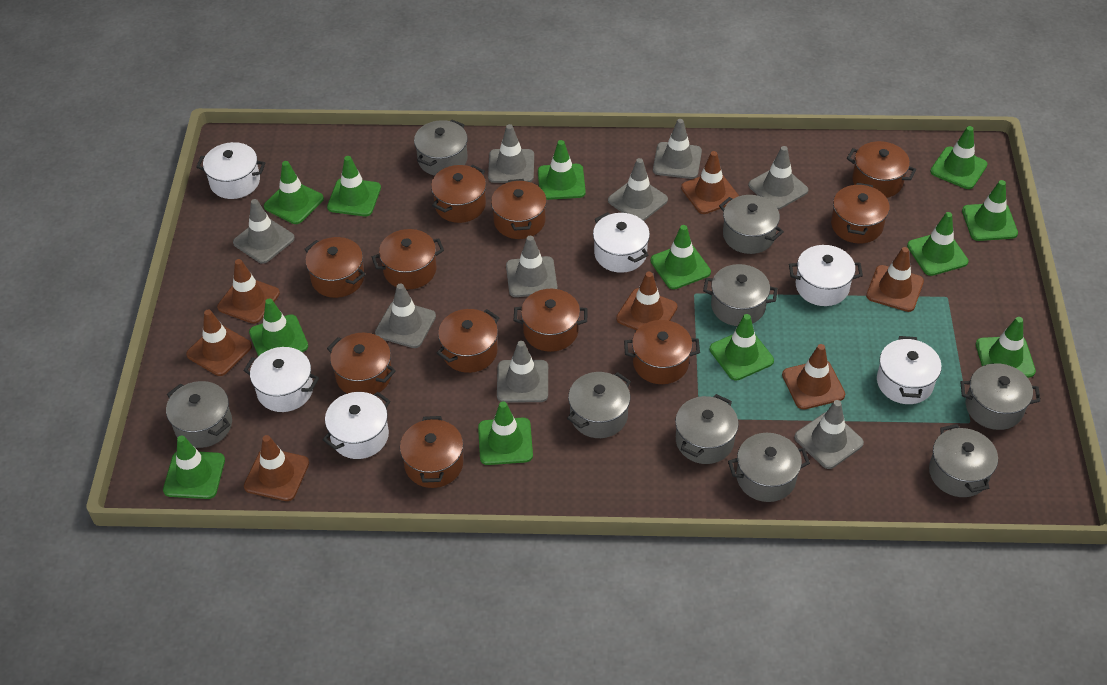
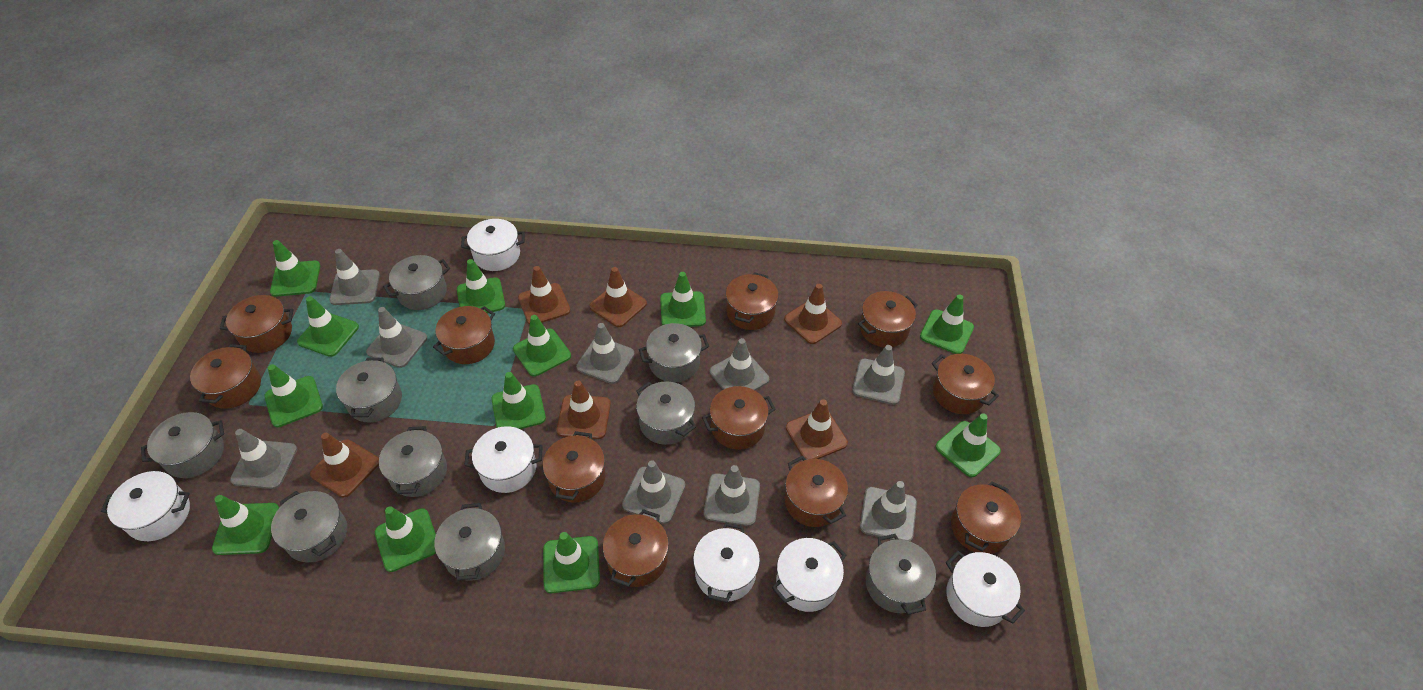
brown traffic cone: 7 -> 6

